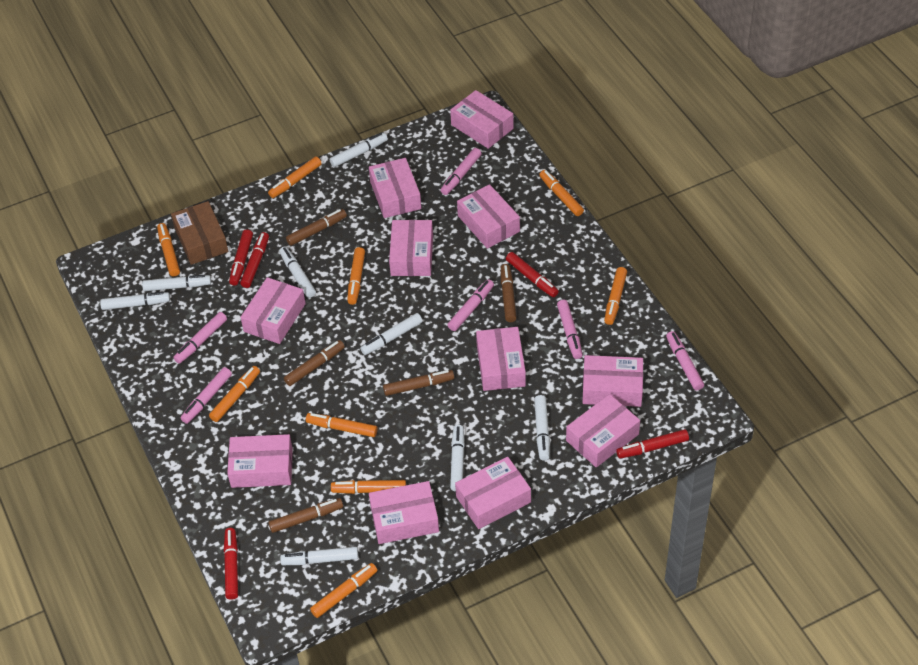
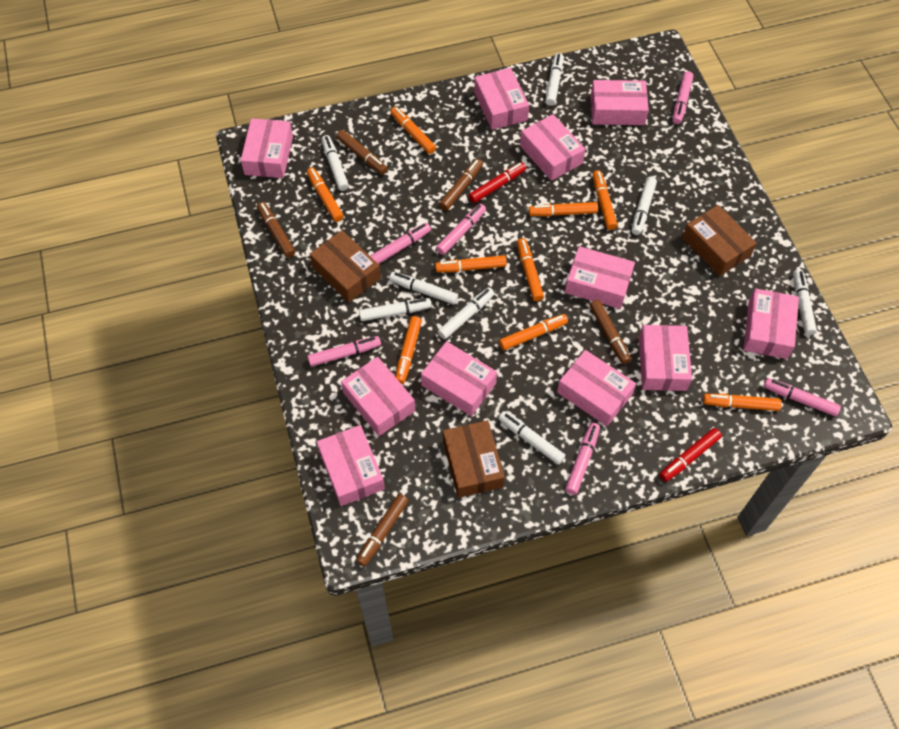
brown box: 1 -> 3
red marker: 5 -> 2

